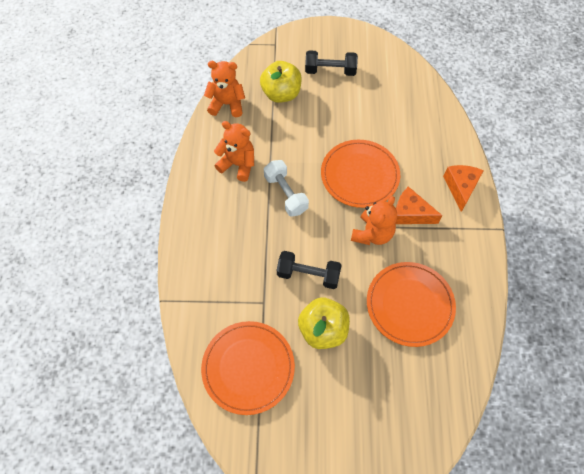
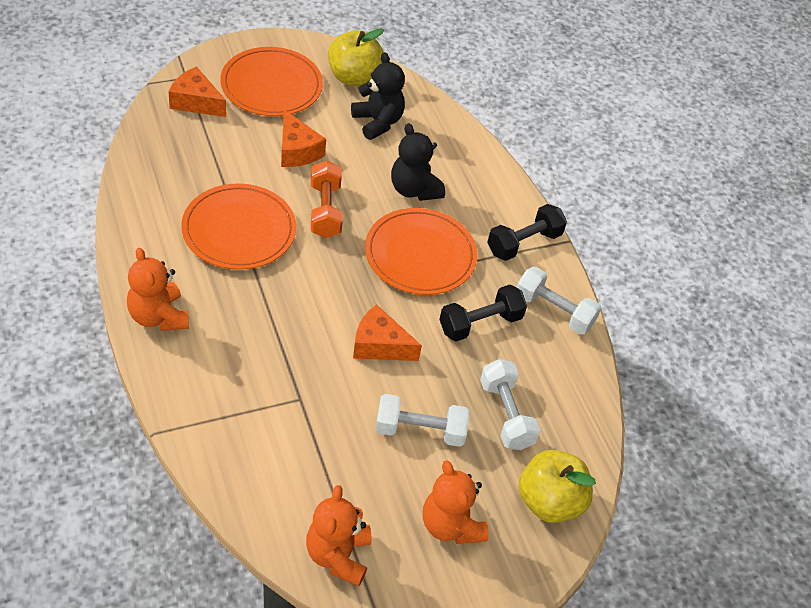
black teddy bear: 0 -> 2
orange cheese: 2 -> 3
orange dumbbell: 0 -> 1
white dumbbell: 1 -> 3

